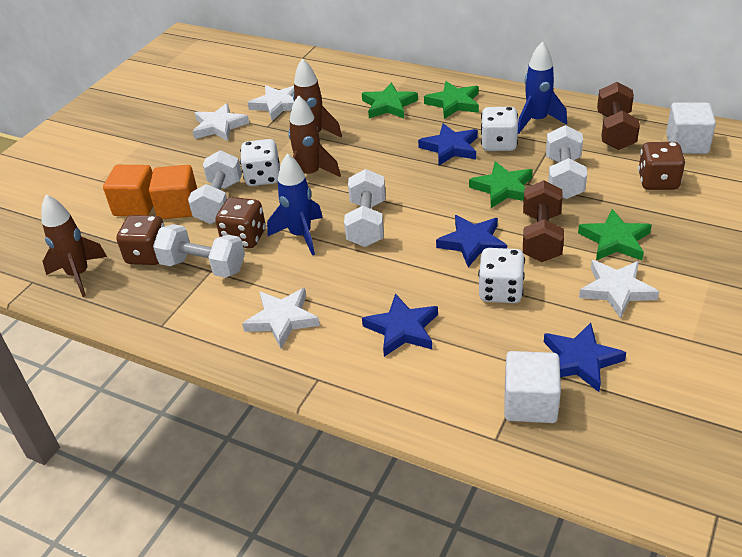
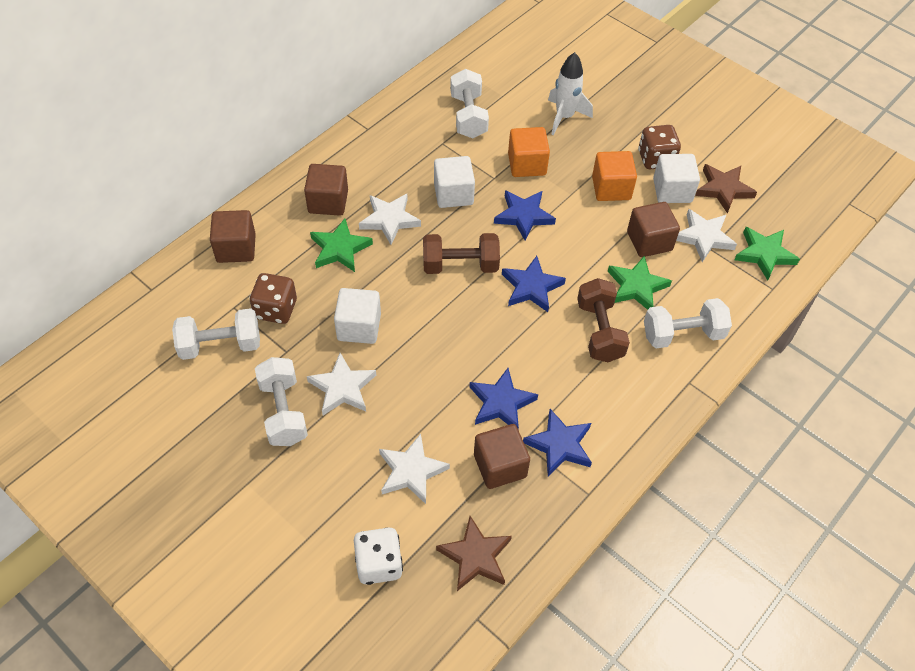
blue rocket: 2 -> 0
brown cube: 0 -> 4
brown dice: 3 -> 2
brown rocket: 3 -> 0
brown star: 0 -> 2
green star: 4 -> 3
white cube: 2 -> 3
white dice: 3 -> 1
white rocket: 0 -> 1

